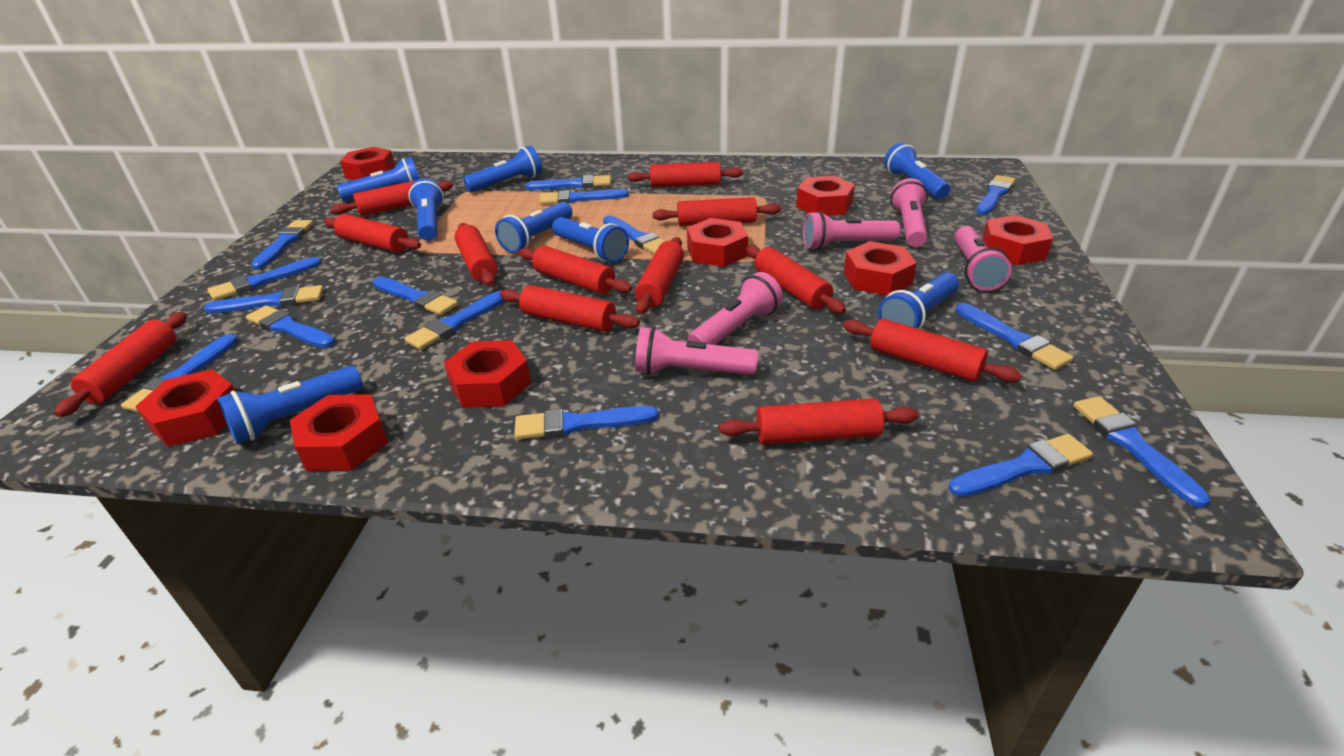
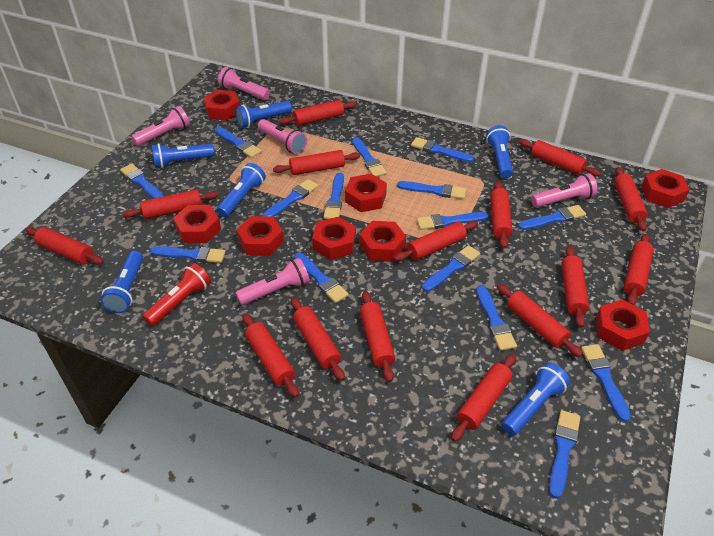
blue flashlight: 8 -> 6
red flashlight: 0 -> 1
red rolling pin: 12 -> 15

